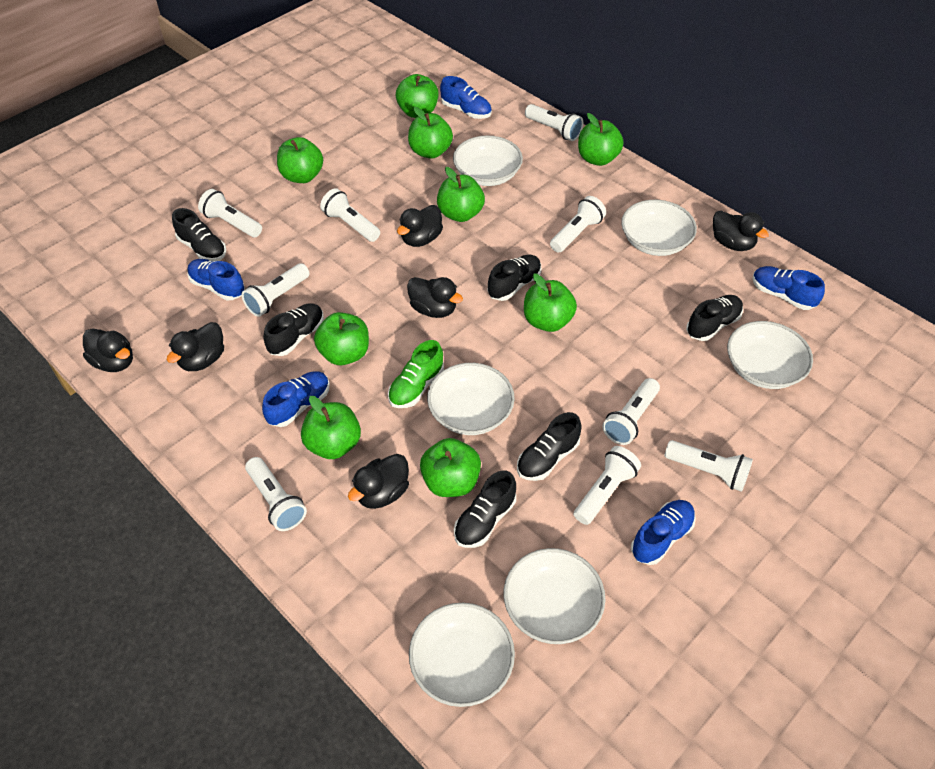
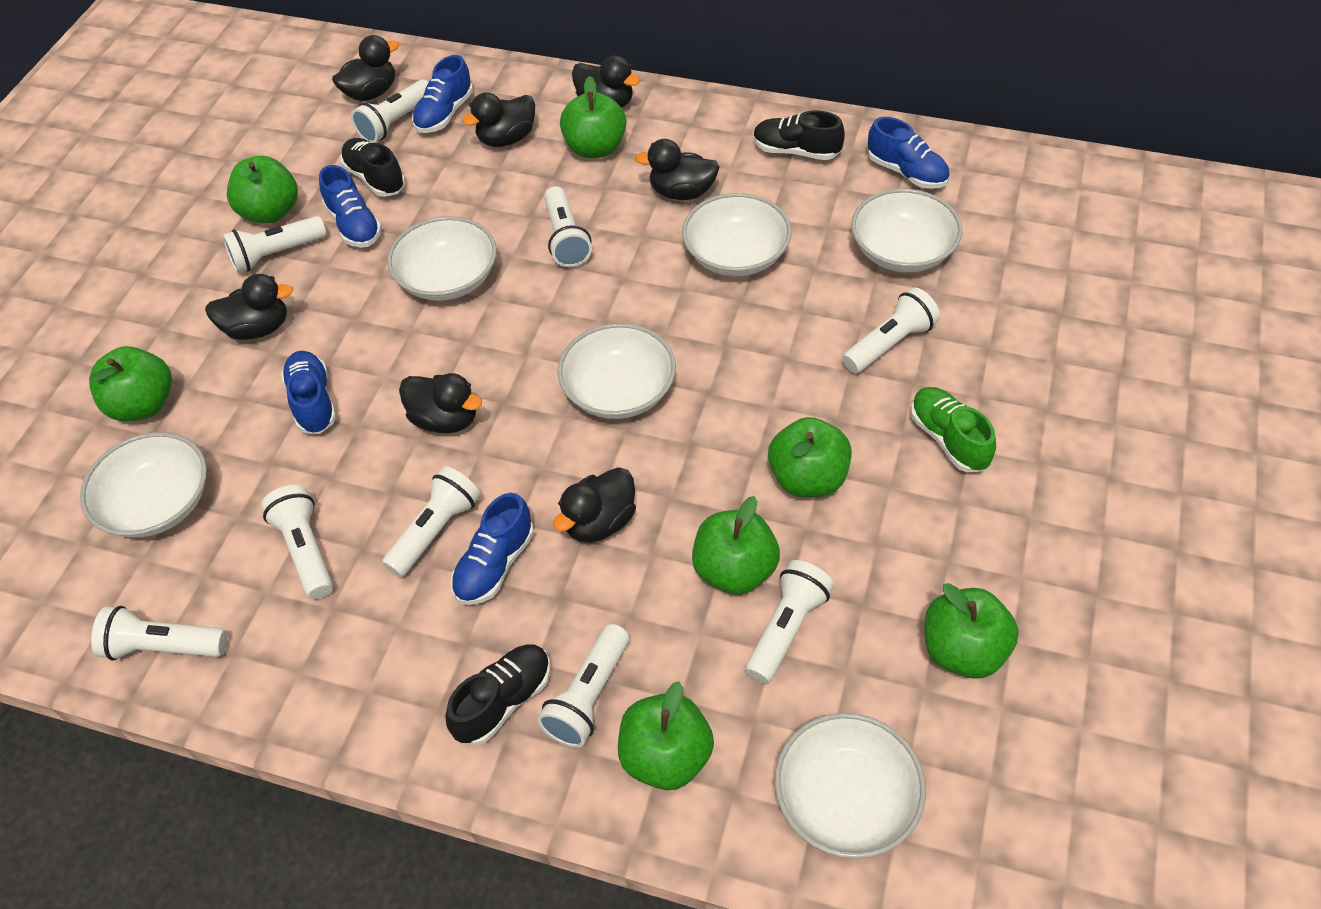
black duck: 6 -> 7
black shoe: 6 -> 3
green apple: 9 -> 7

